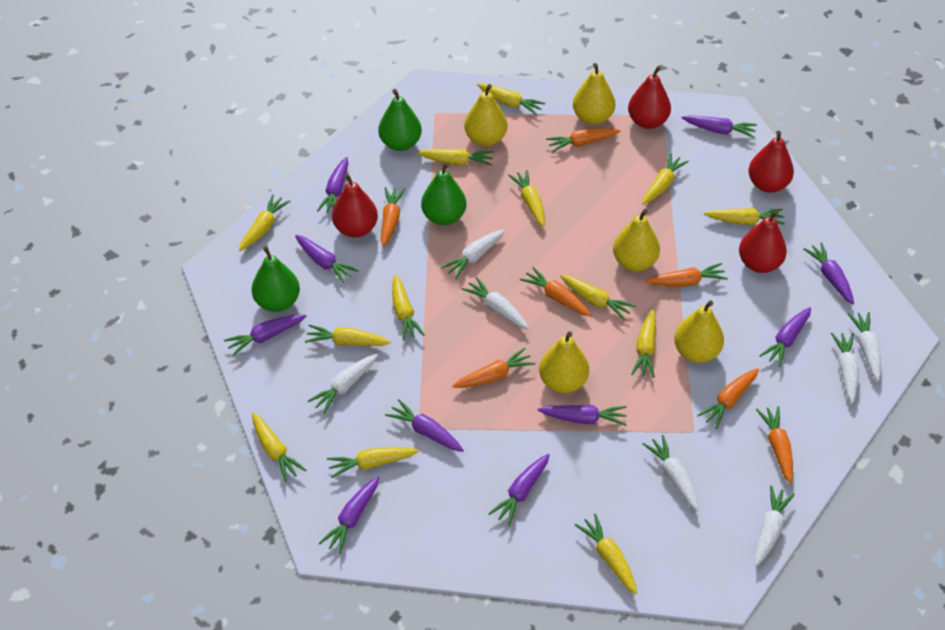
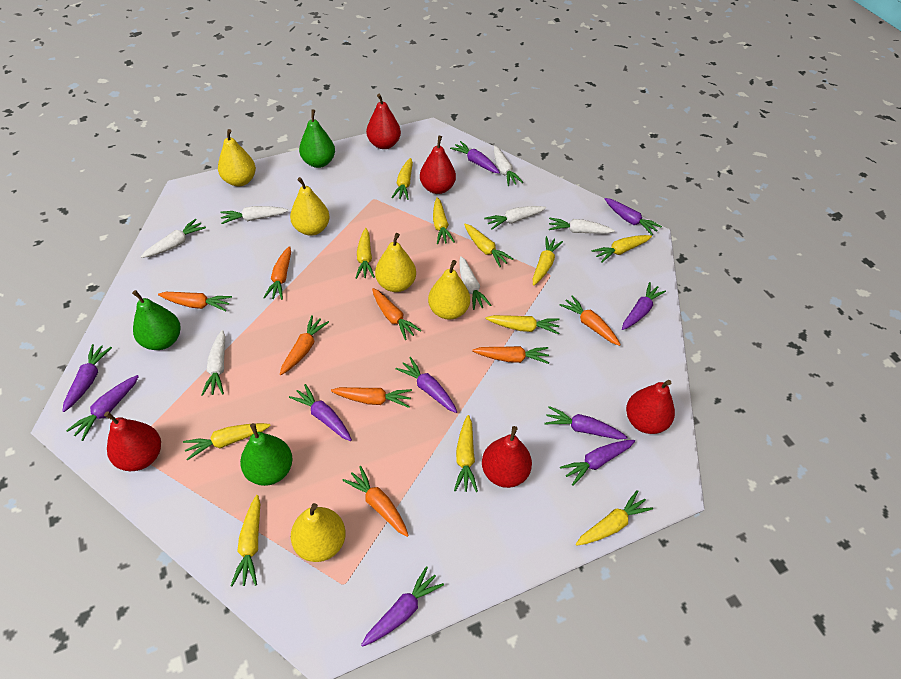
orange carrot: 7 -> 8
red pear: 4 -> 5
yellow carrot: 13 -> 11

